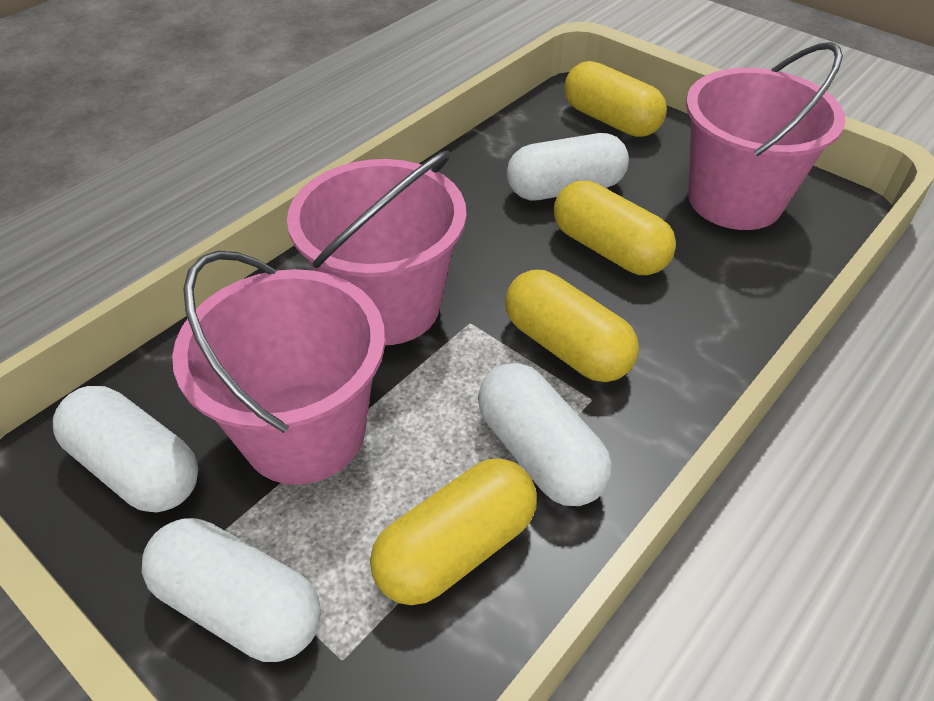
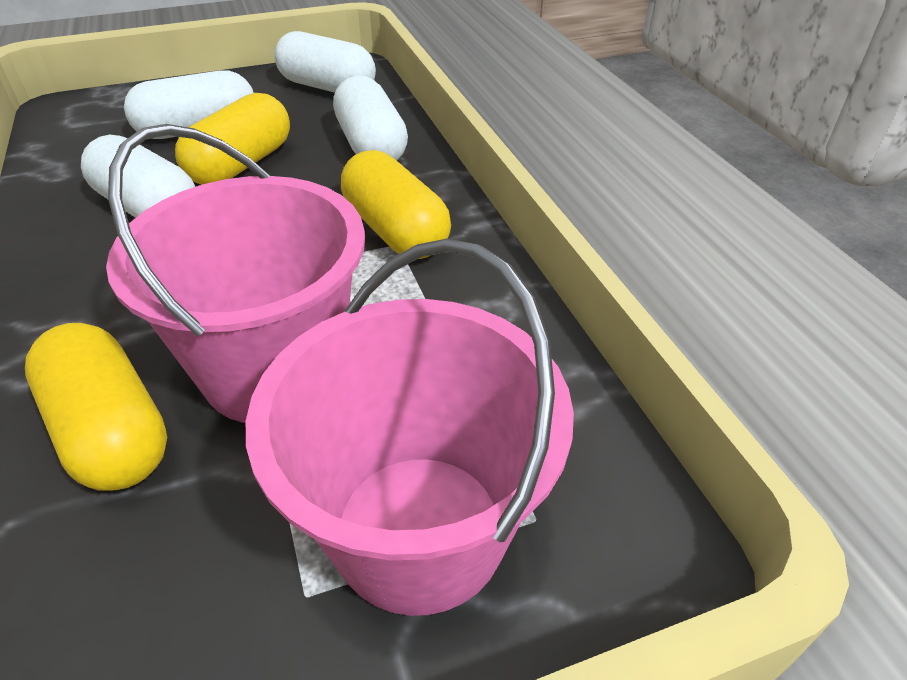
pink bucket: 3 -> 2
yellow capsule: 4 -> 3

